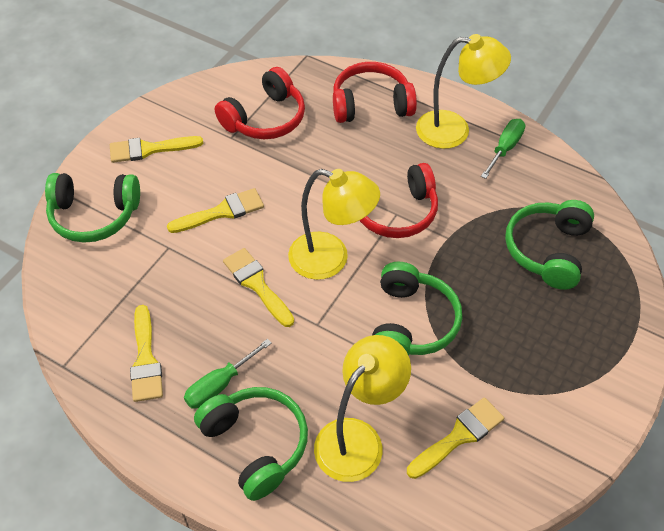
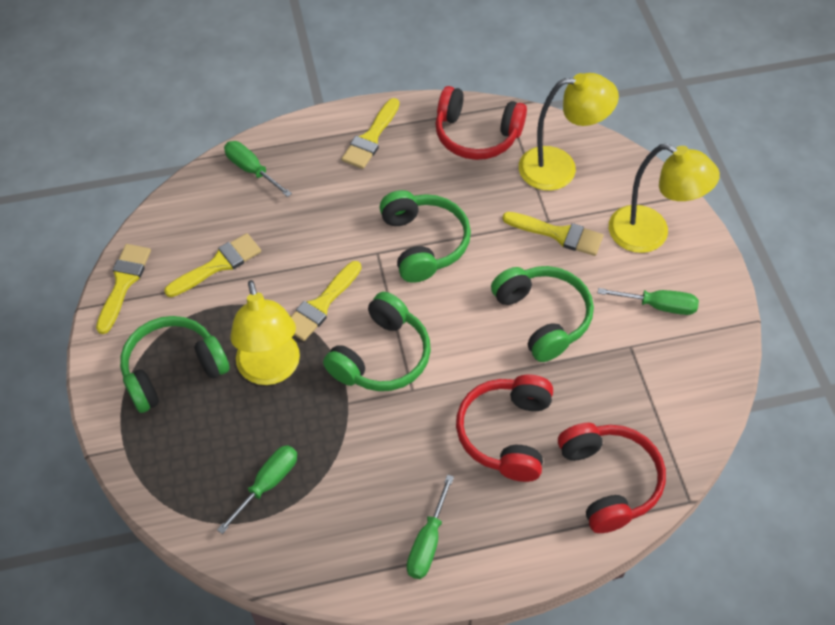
green screwdriver: 2 -> 4

